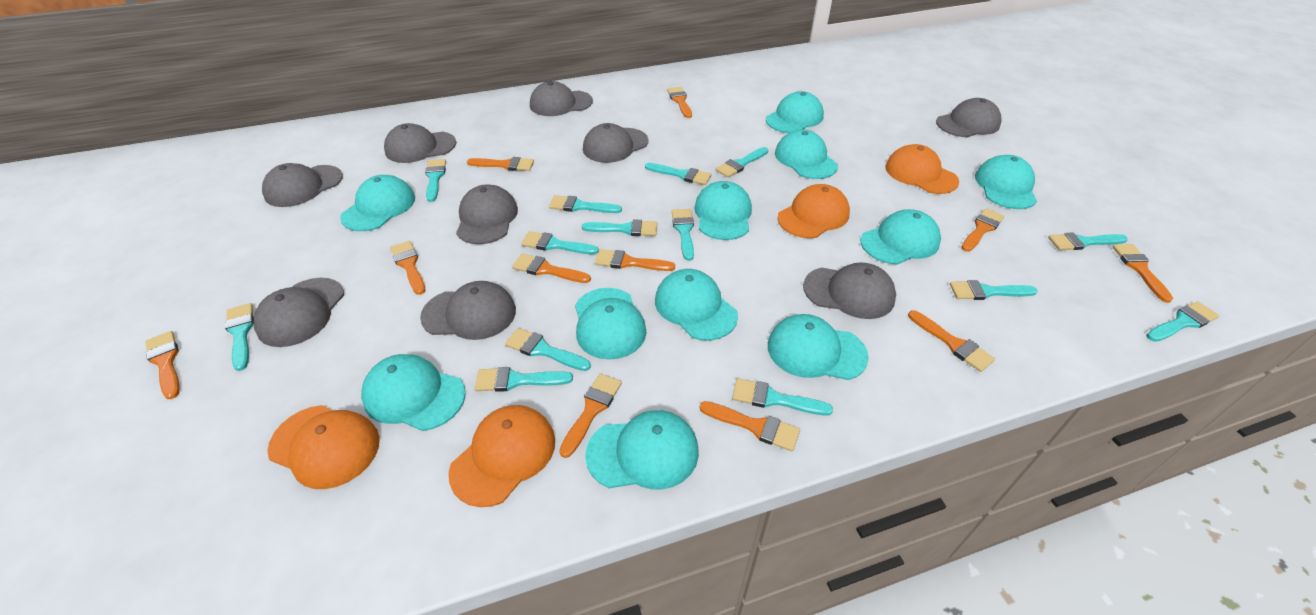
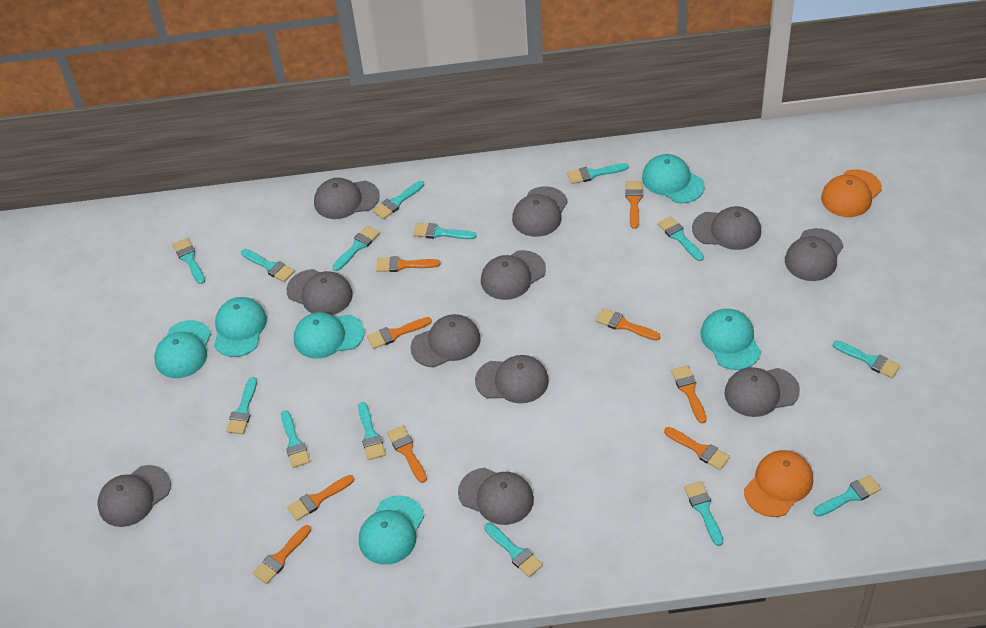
grey cap: 9 -> 11
orange brush: 11 -> 9
orange cap: 4 -> 2
turquoise cap: 11 -> 6

